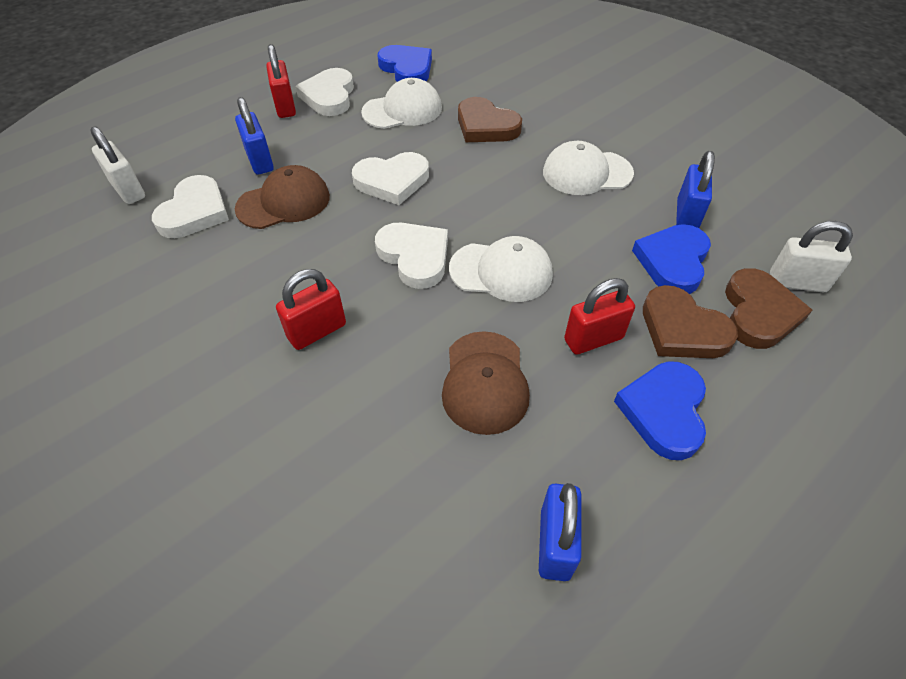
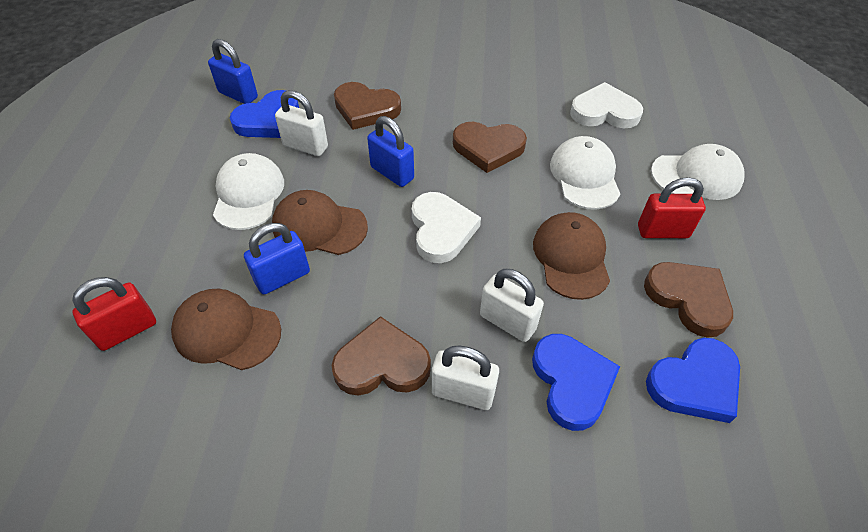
brown cap: 2 -> 3
brown heart: 3 -> 4
red padlock: 3 -> 2
white heart: 4 -> 2
white padlock: 2 -> 3

